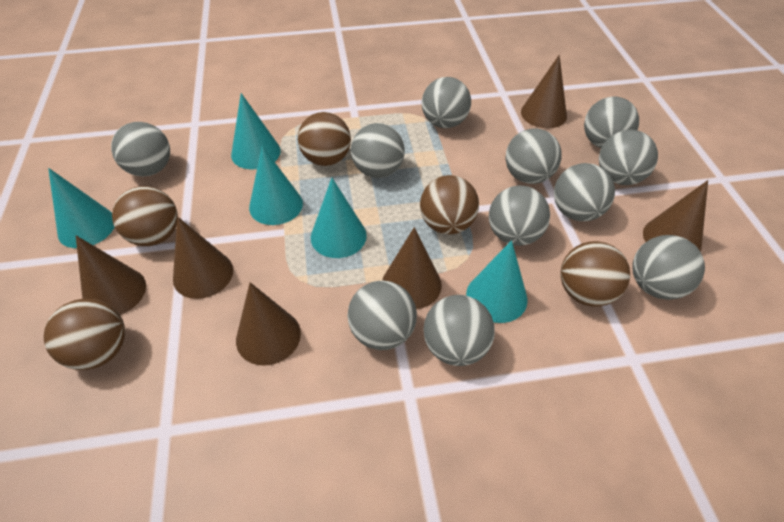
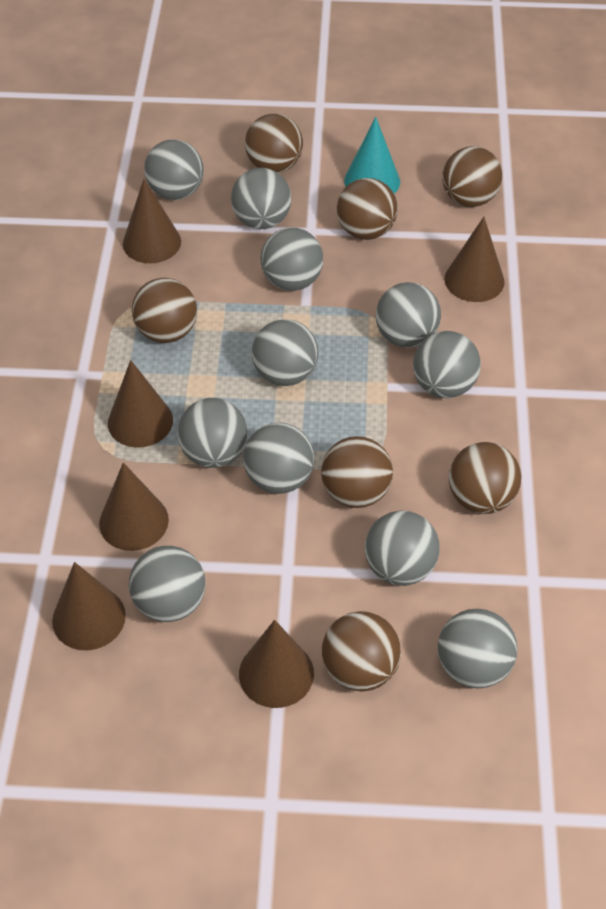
brown ball: 5 -> 7
turquoise cone: 5 -> 1

